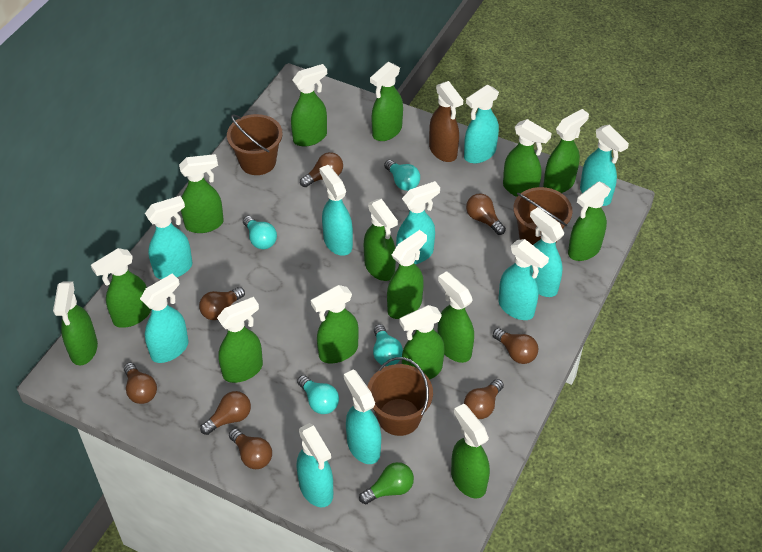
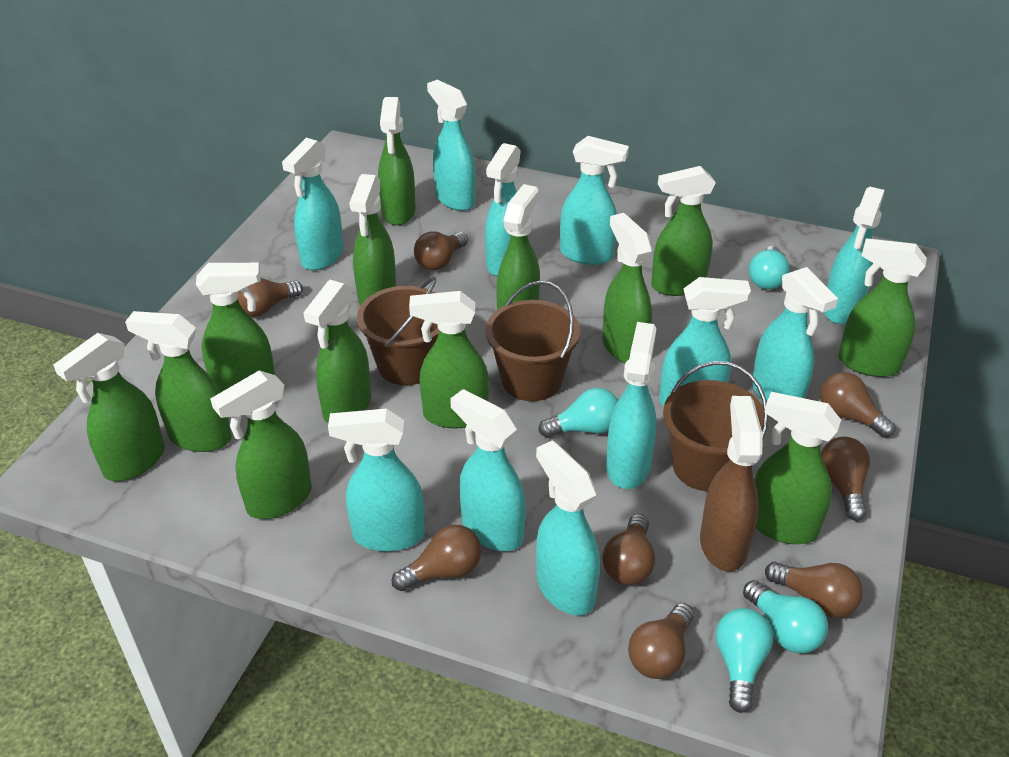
green light bulb: 1 -> 0
green spray bottle: 15 -> 13
turquoise spray bottle: 10 -> 11

